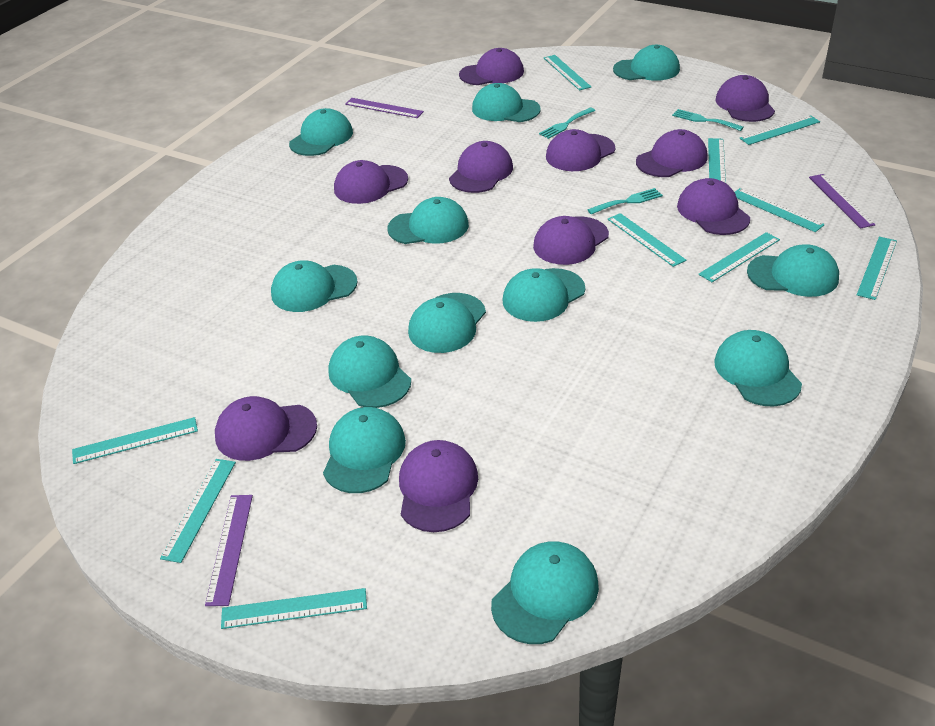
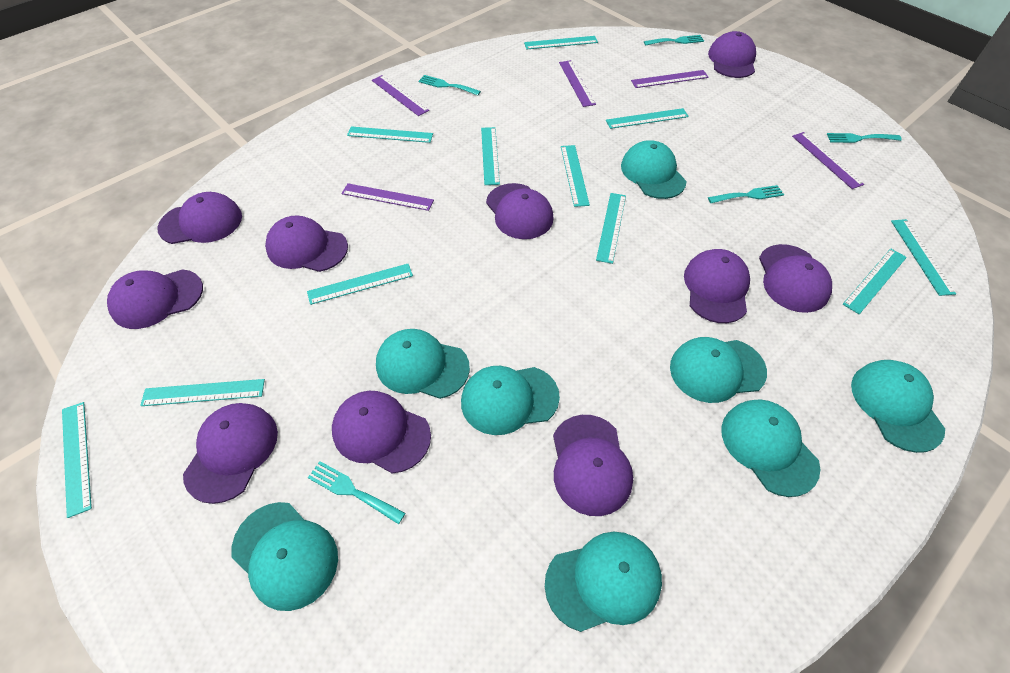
purple ruler: 3 -> 5
turquoise cap: 12 -> 8
turquoise fork: 3 -> 5
turquoise ruler: 10 -> 11

